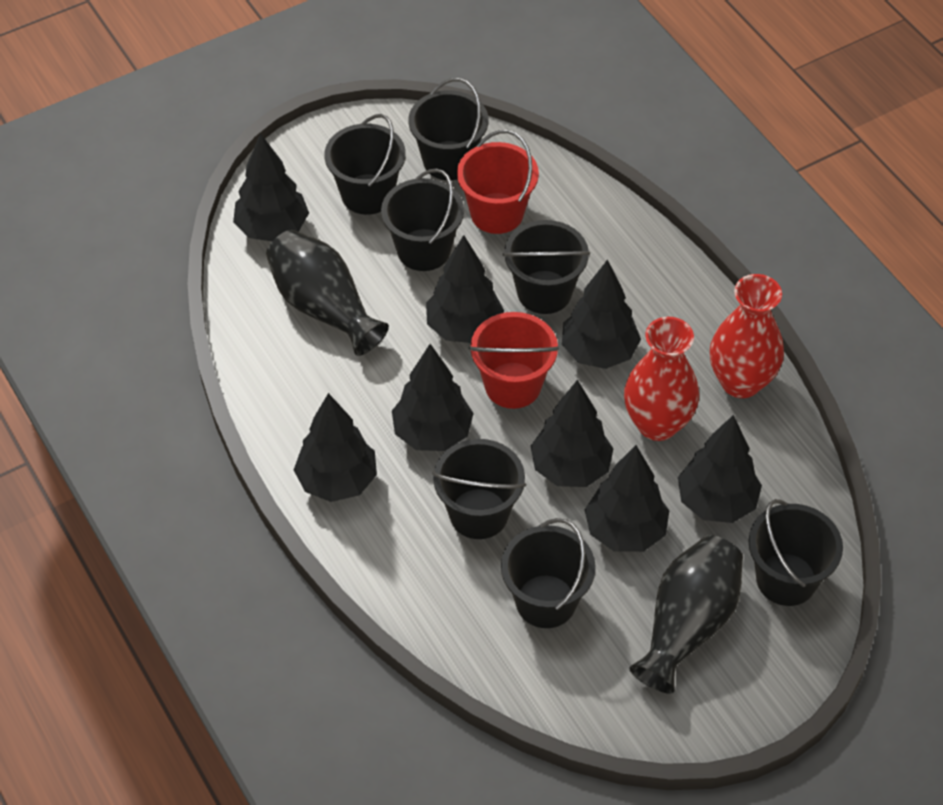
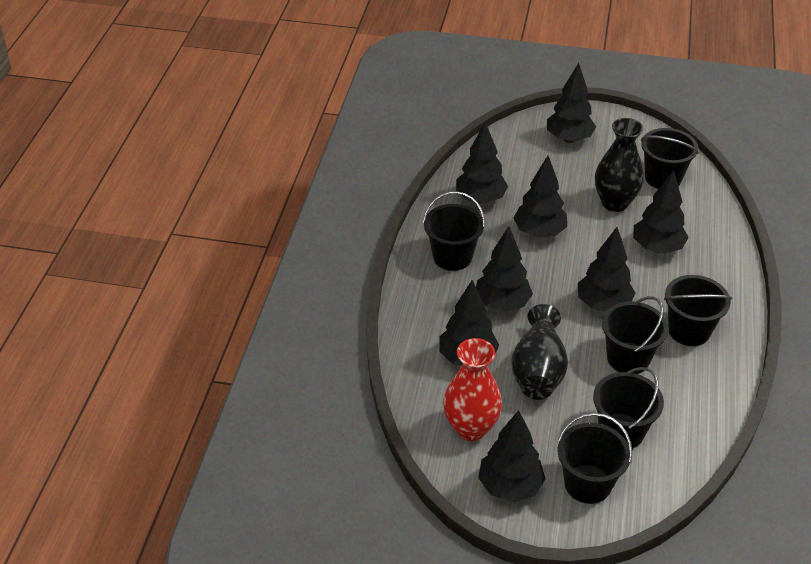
black bucket: 7 -> 6
red bucket: 2 -> 0
red vase: 2 -> 1

